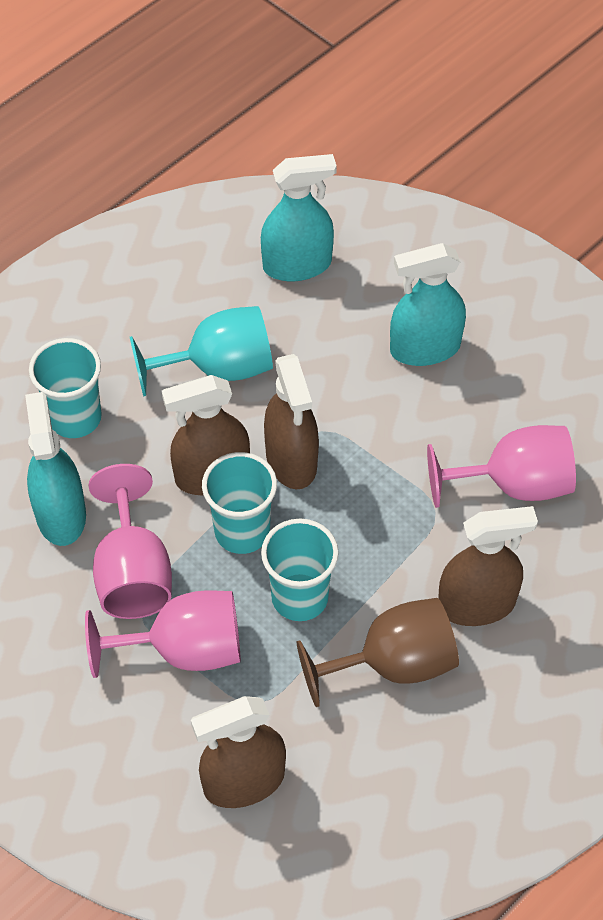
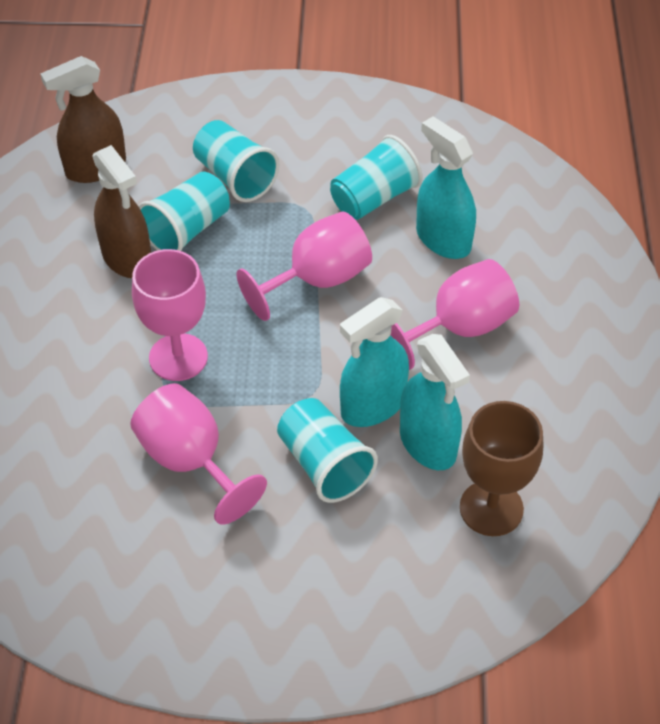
brown spray bottle: 4 -> 2
pink goblet: 3 -> 4
turquoise cup: 3 -> 4
turquoise goblet: 1 -> 0

